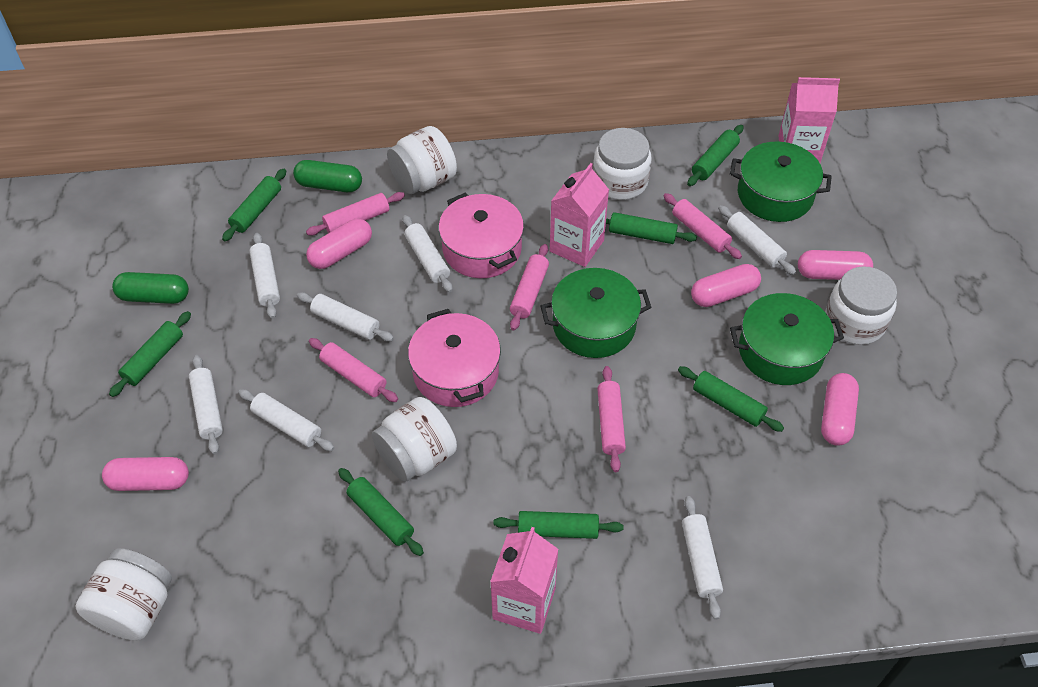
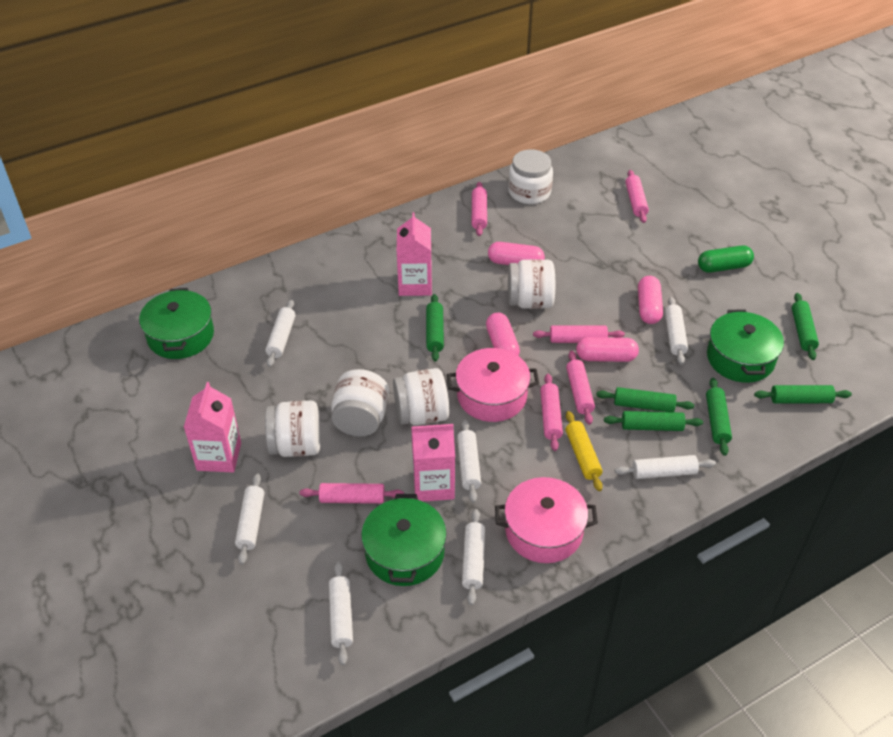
green capsule: 2 -> 1
green rolling pin: 7 -> 6
pink capsule: 5 -> 4
pink rolling pin: 5 -> 6
yellow rolling pin: 0 -> 1

